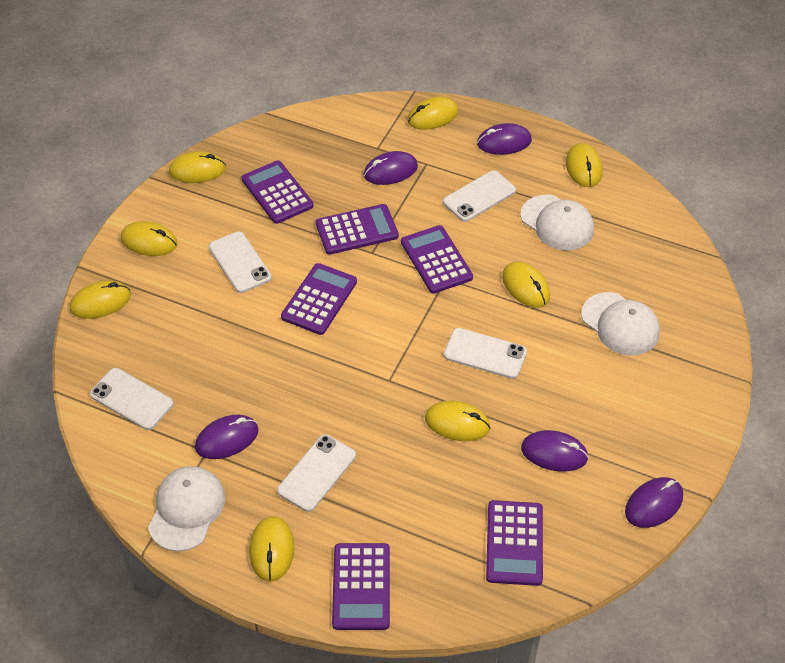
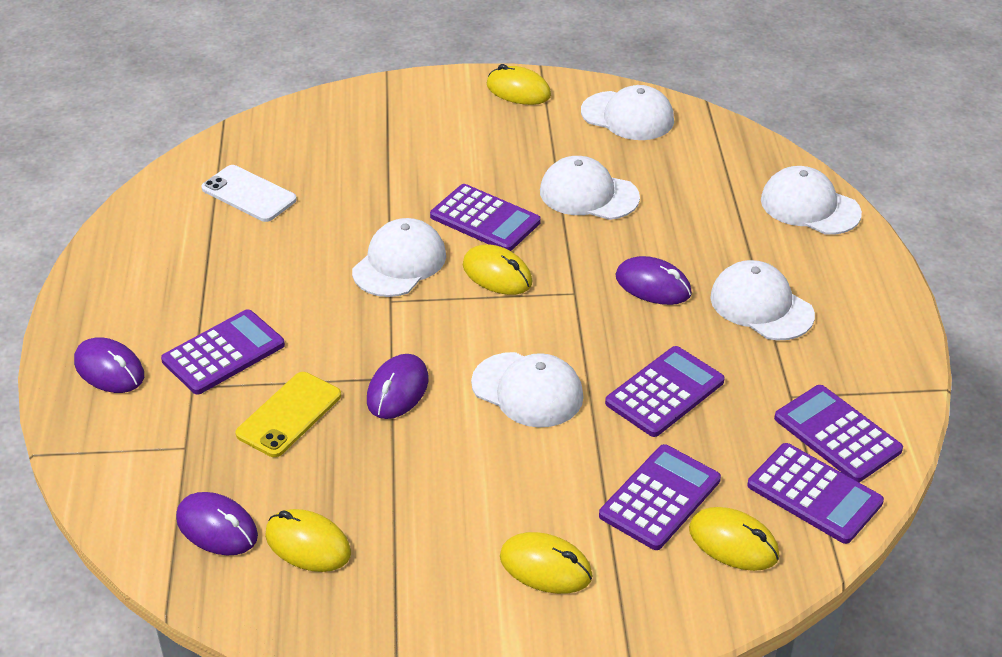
purple mouse: 5 -> 4
white cap: 3 -> 6
white phone: 5 -> 1
yellow mouse: 8 -> 5
yellow phone: 0 -> 1

